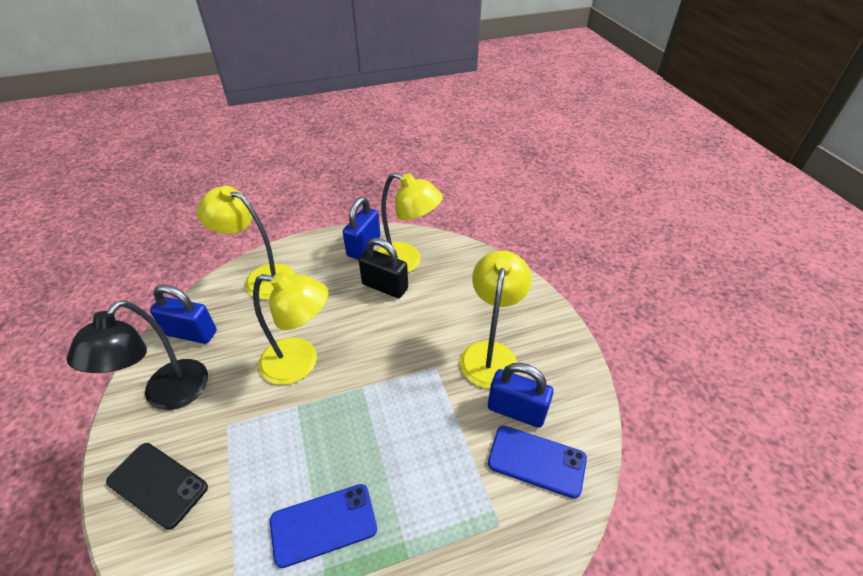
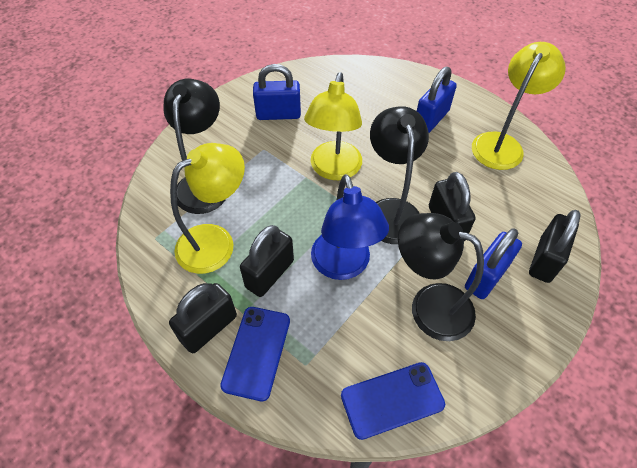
black lamp: 1 -> 3
black padlock: 1 -> 4
black phone: 1 -> 0
blue lamp: 0 -> 1
yellow lamp: 4 -> 3

